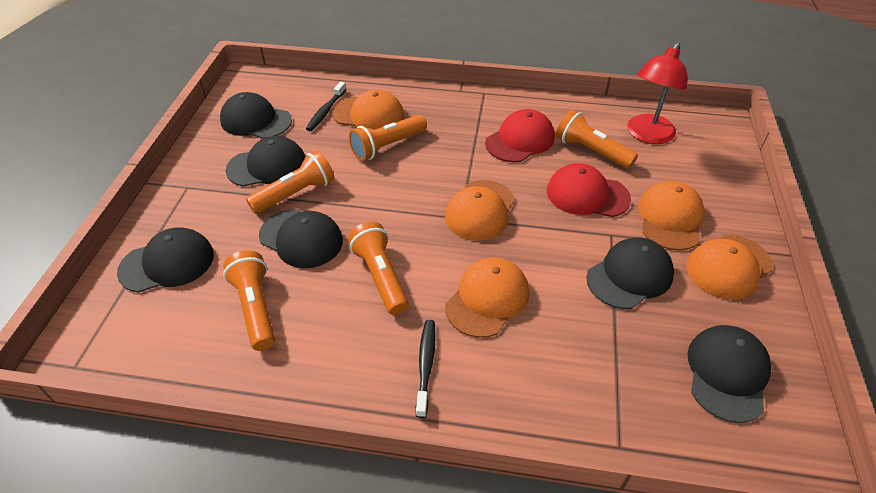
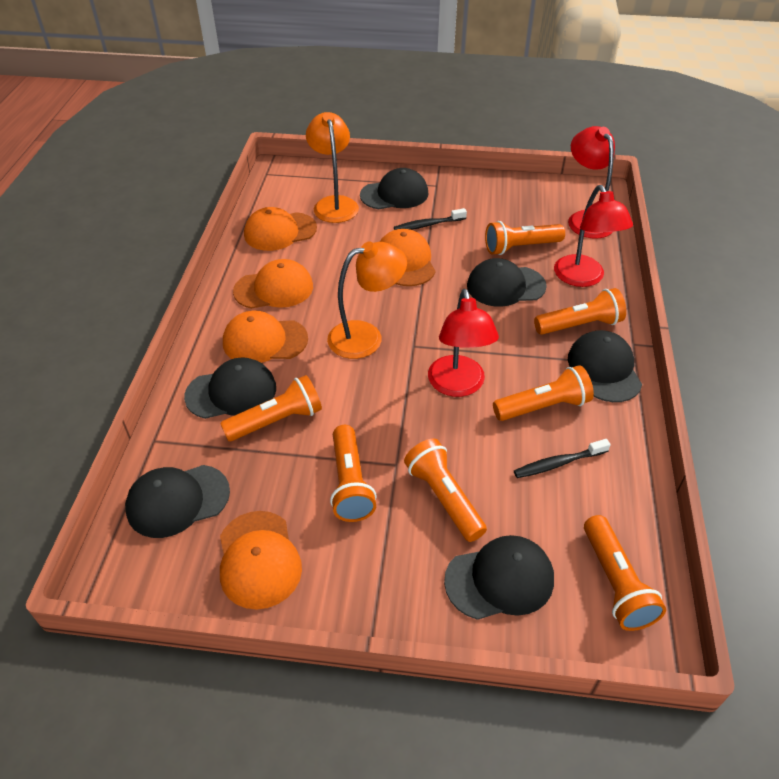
orange flashlight: 5 -> 7
orange lamp: 0 -> 2
red cap: 2 -> 0
red lamp: 1 -> 3

